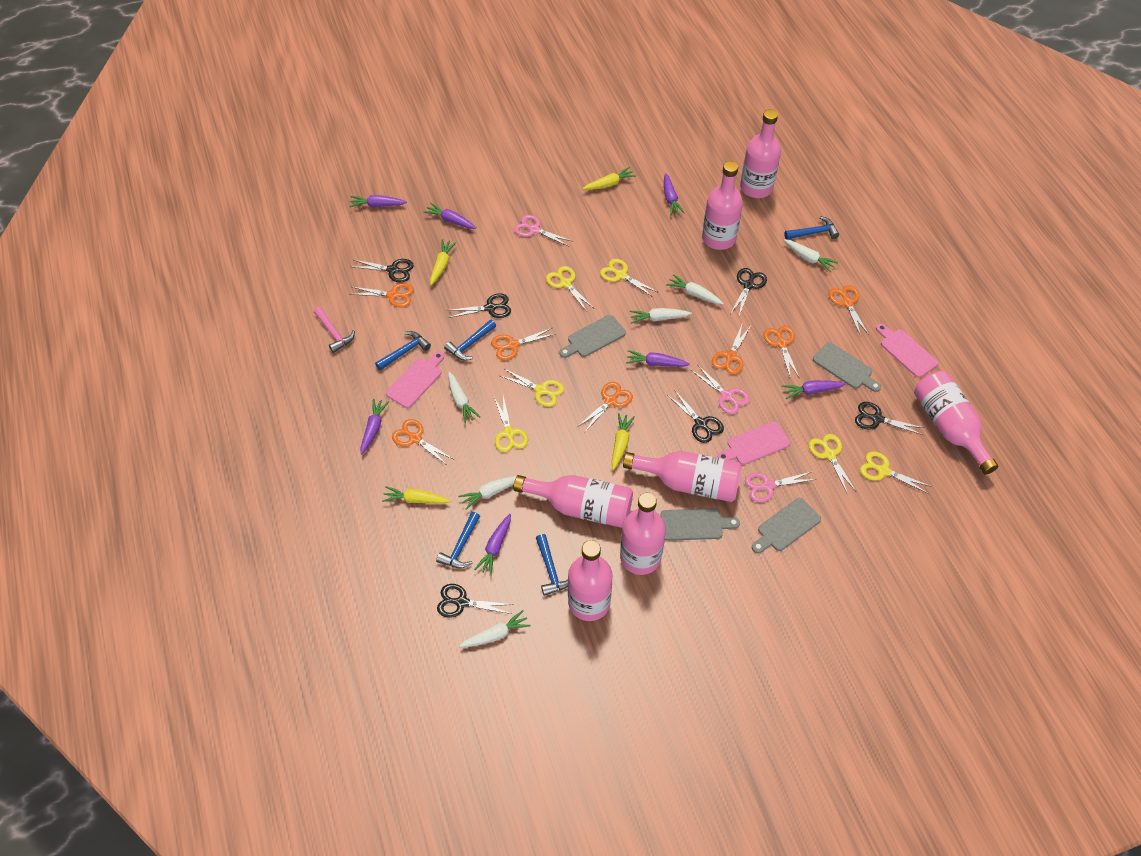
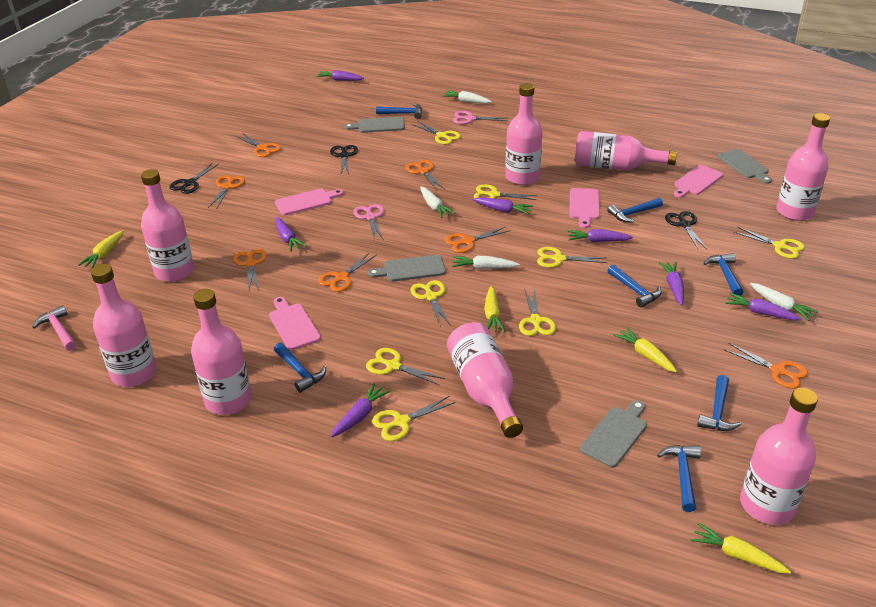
black scissors: 6 -> 3
blue hammer: 5 -> 7
pink bottle: 7 -> 8
pink cutting board: 3 -> 4
pink scissors: 3 -> 2
white carrot: 6 -> 4
yellow scissors: 6 -> 8

